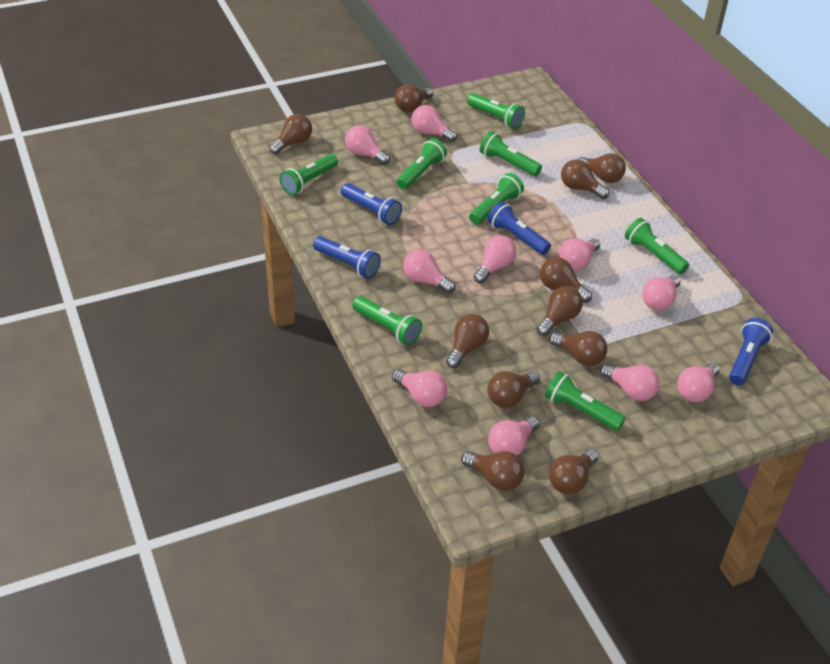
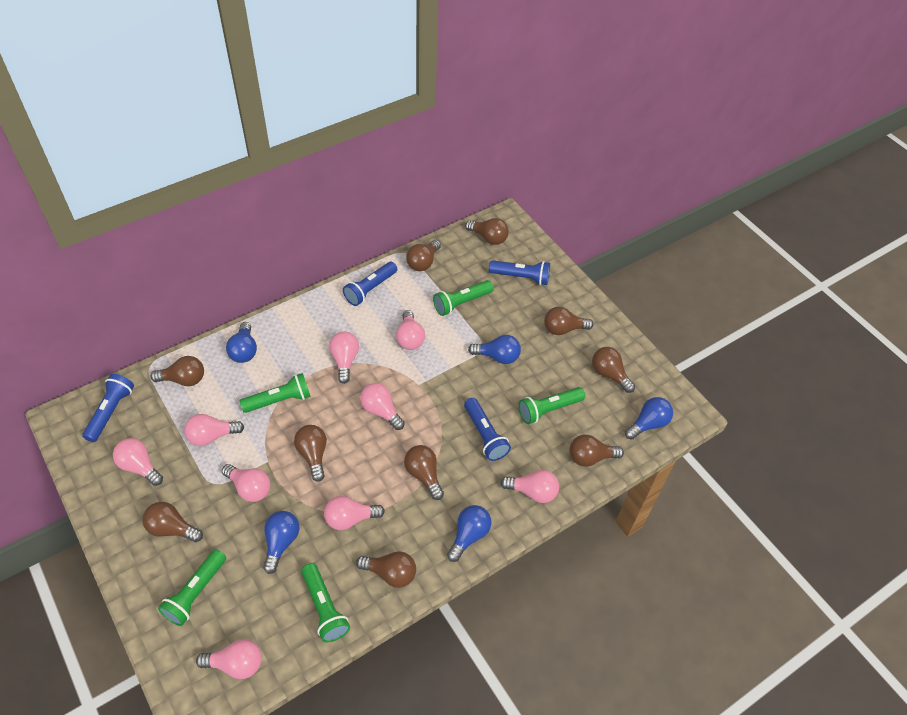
blue light bulb: 0 -> 5
brown light bulb: 11 -> 10
green flashlight: 8 -> 5
pink light bulb: 10 -> 9

